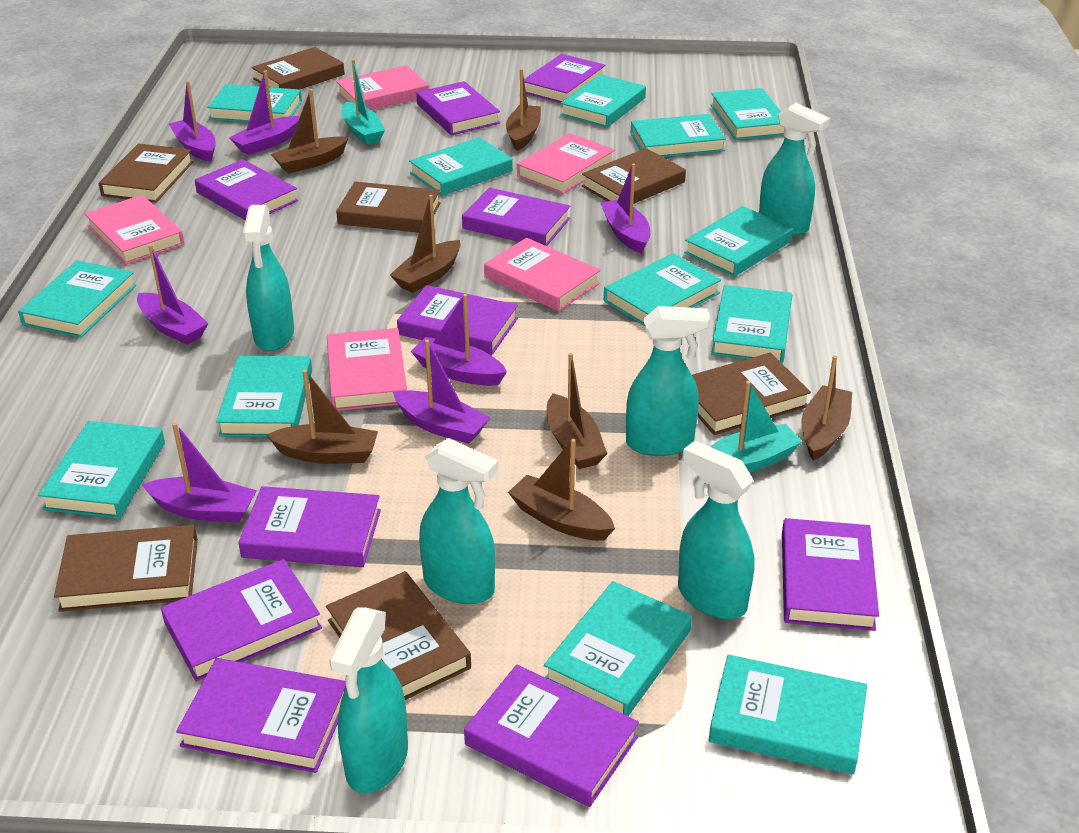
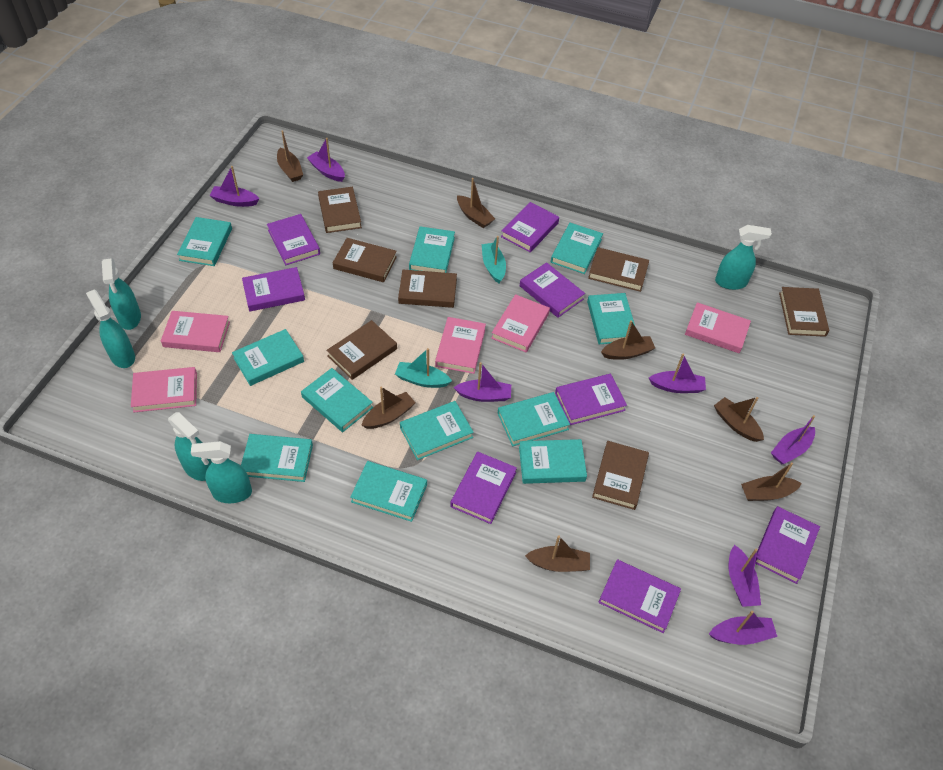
purple book: 10 -> 8
turquoise book: 13 -> 11
turquoise spray bottle: 6 -> 5

